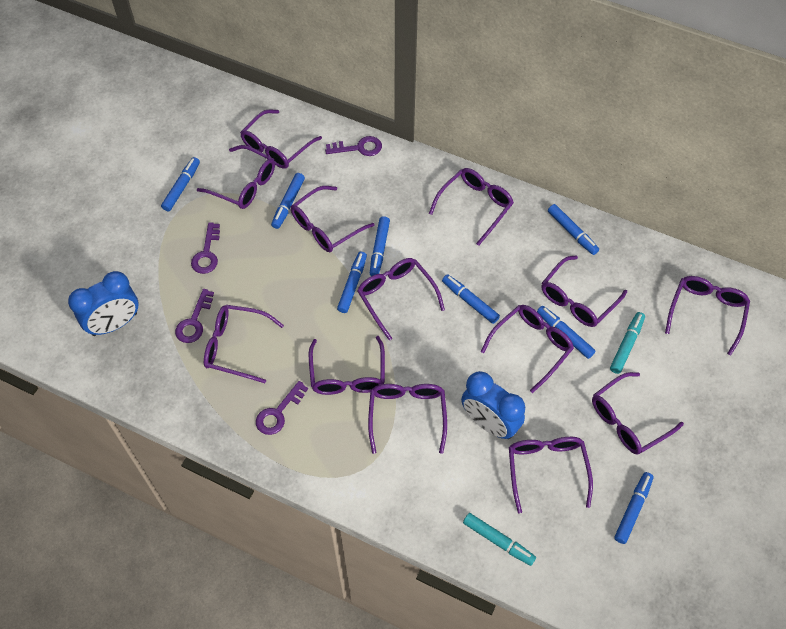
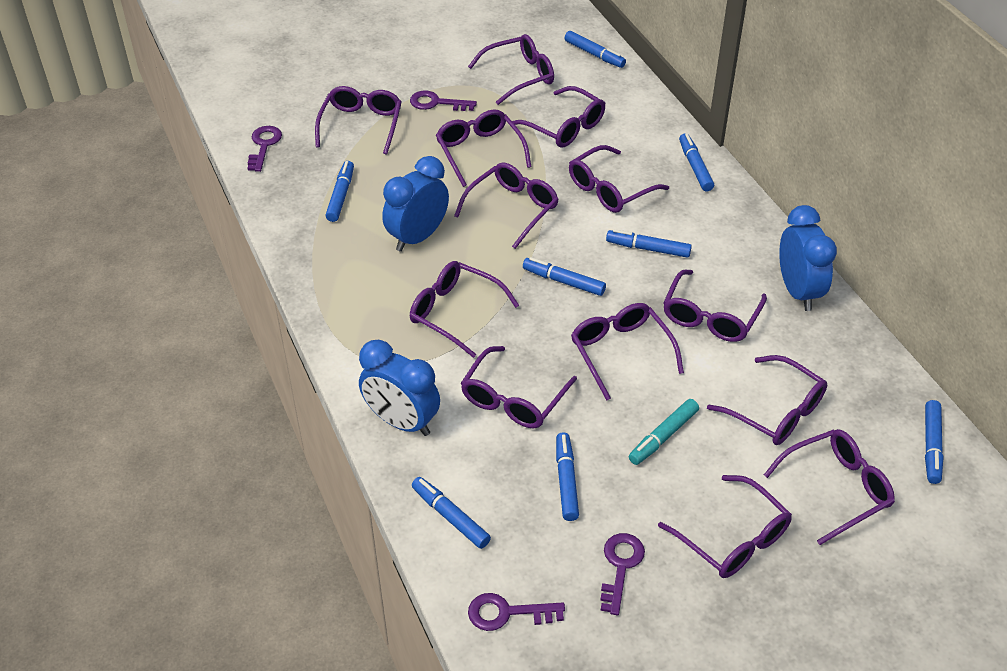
blue clock: 2 -> 3
turquoise marker: 2 -> 1

